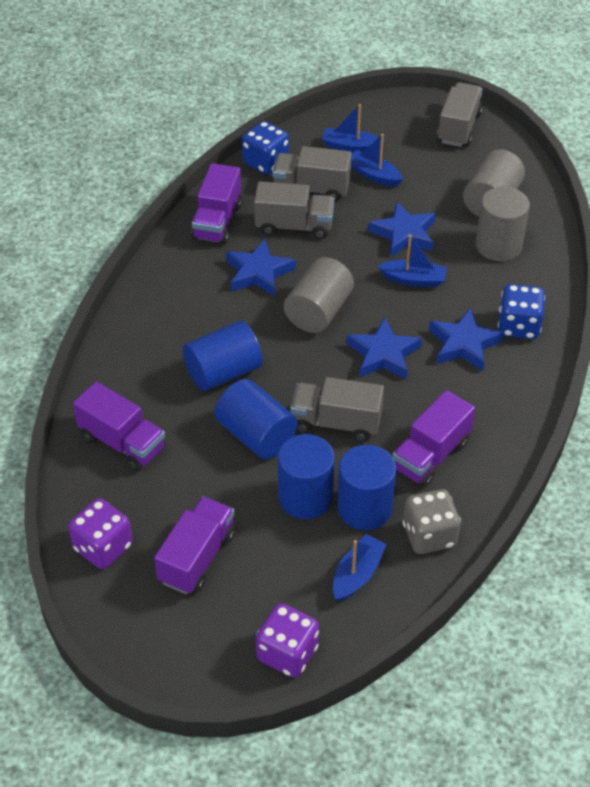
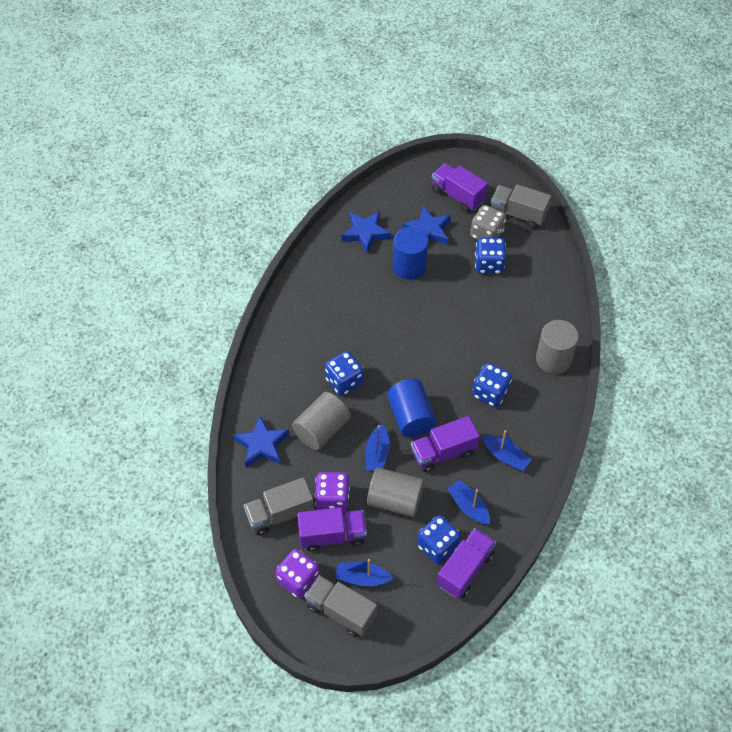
blue cylinder: 4 -> 2
blue dice: 2 -> 4
blue star: 4 -> 3
grey truck: 4 -> 3

